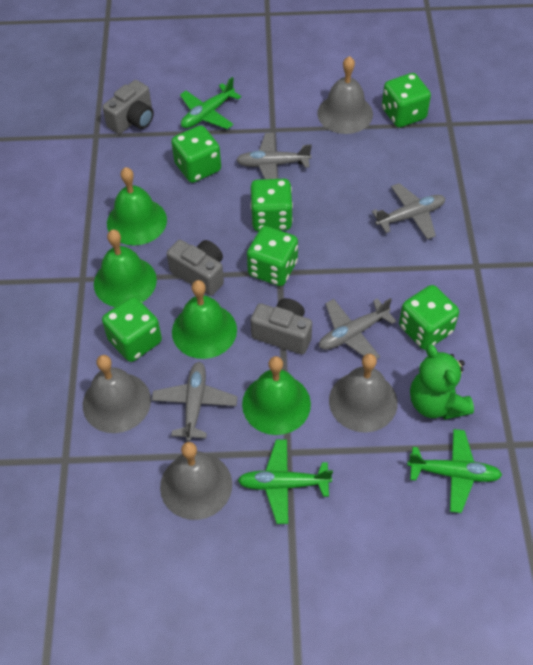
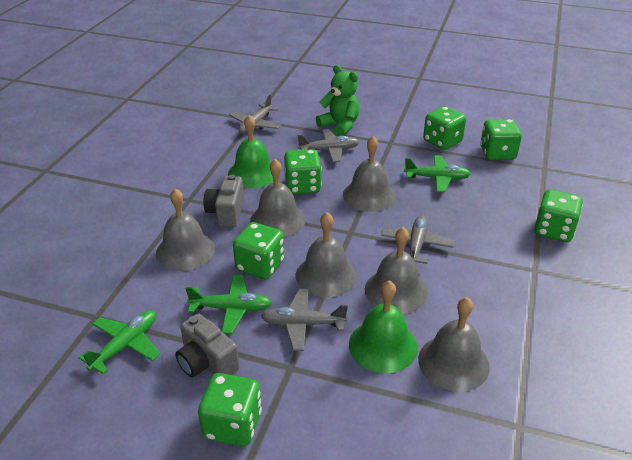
green bell: 4 -> 2
grey bell: 4 -> 6
grey camera: 3 -> 2

